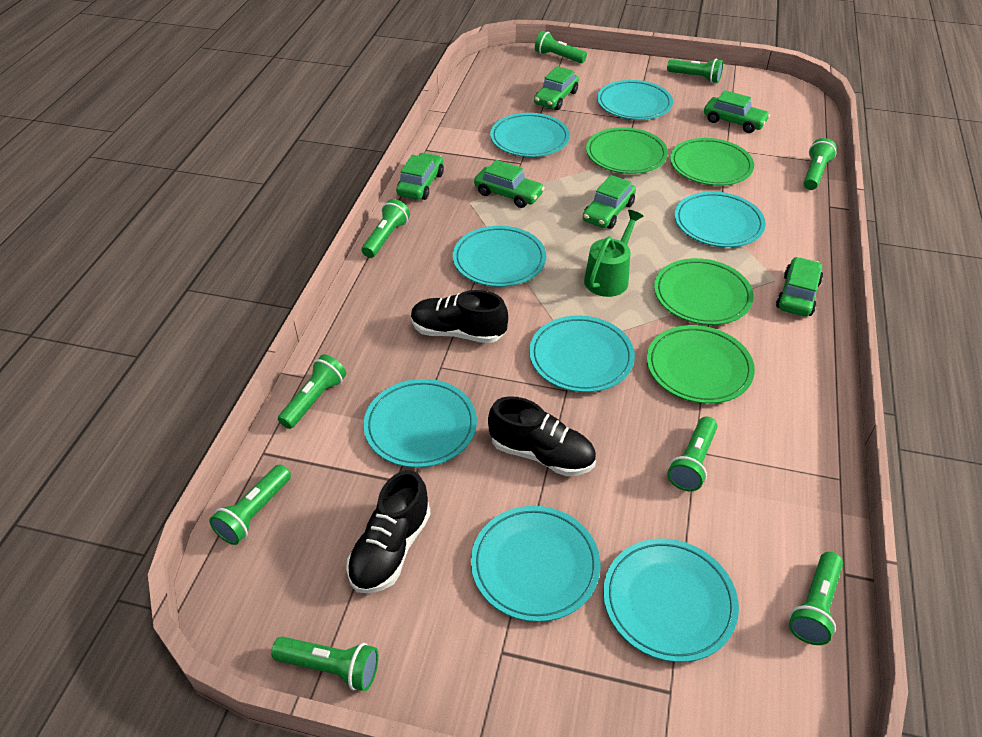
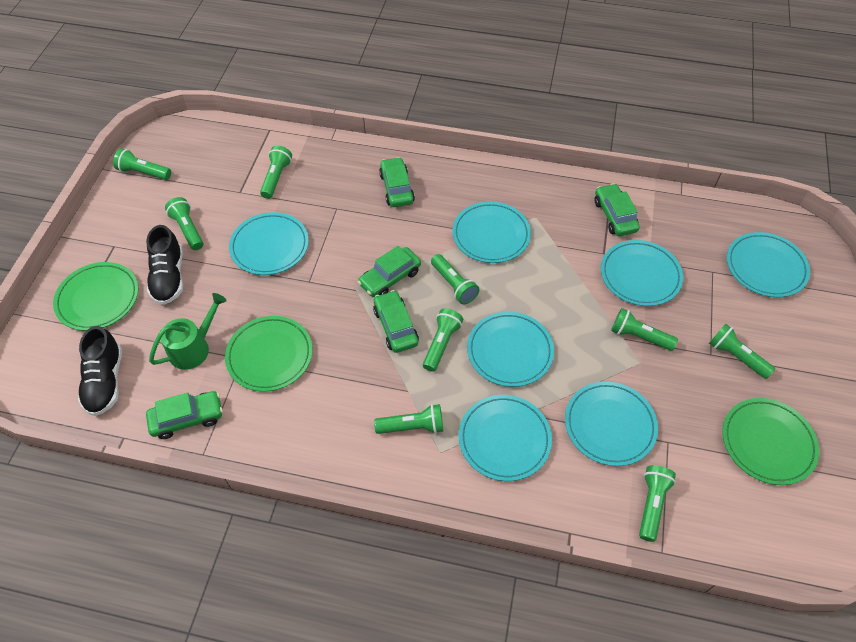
black shoe: 3 -> 2
green car: 6 -> 5
green plate: 4 -> 3
turquoise plate: 8 -> 7

